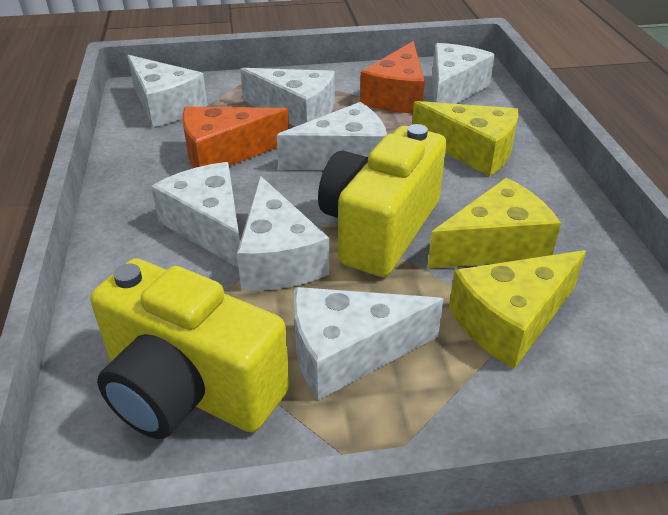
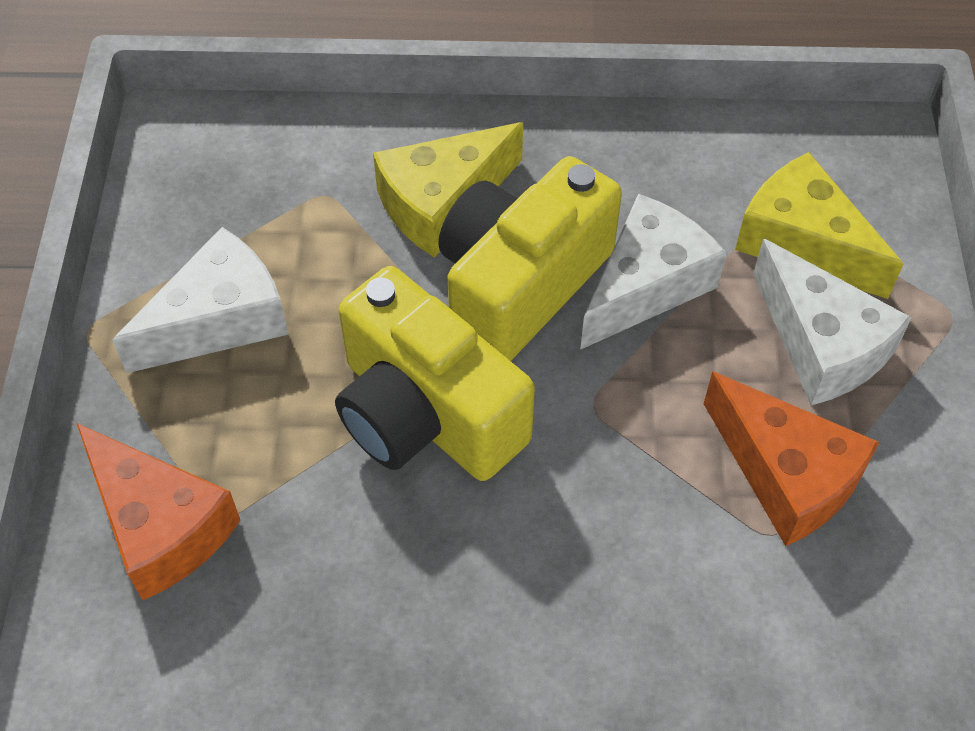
white cheese: 7 -> 3
yellow cheese: 3 -> 2

